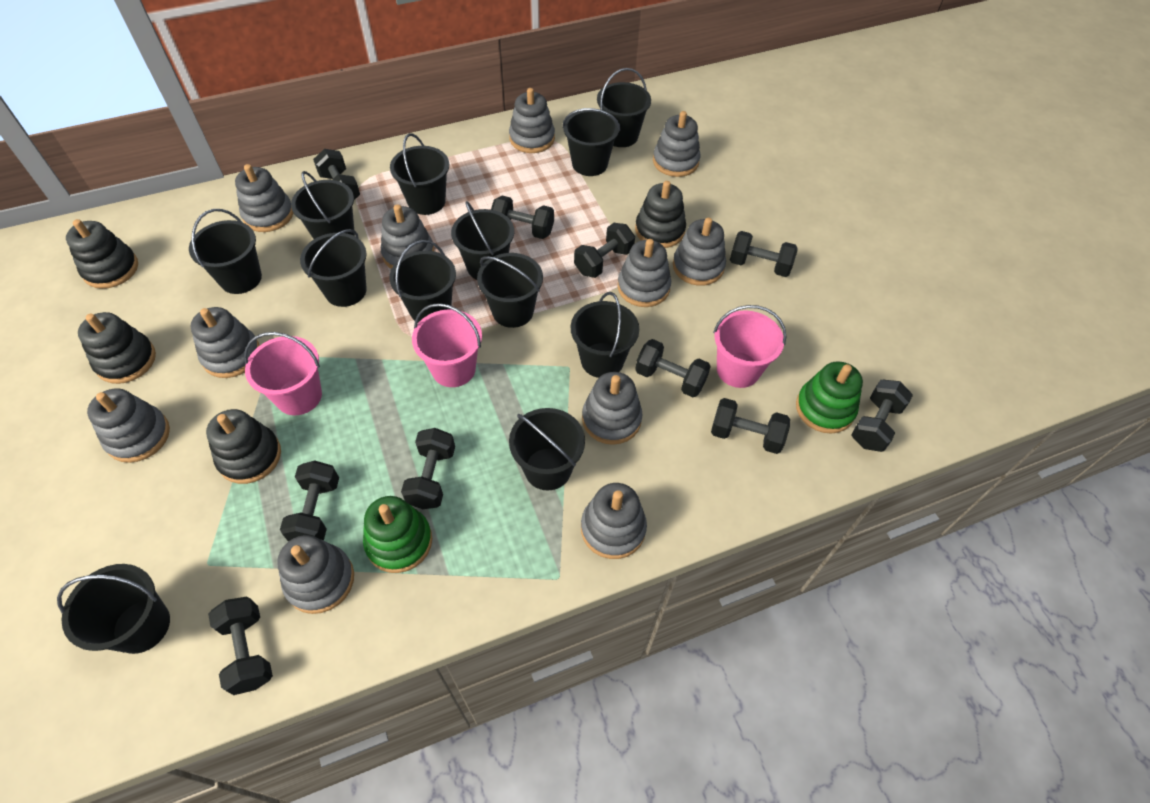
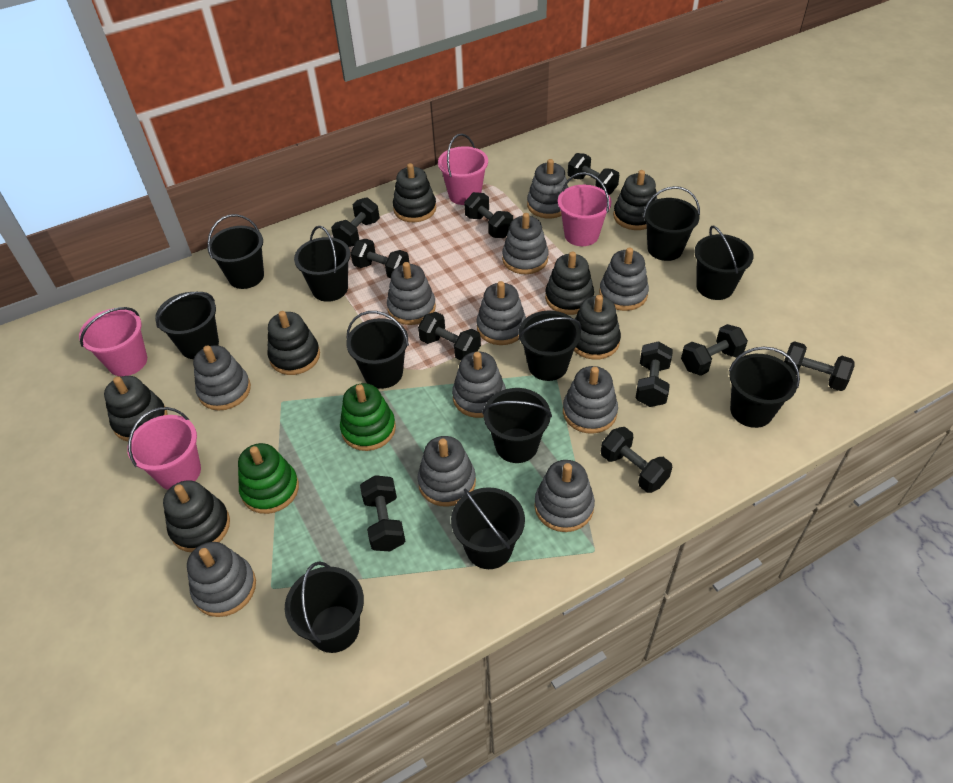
black bucket: 12 -> 11
black stacking toy: 4 -> 7
pink bucket: 3 -> 4

